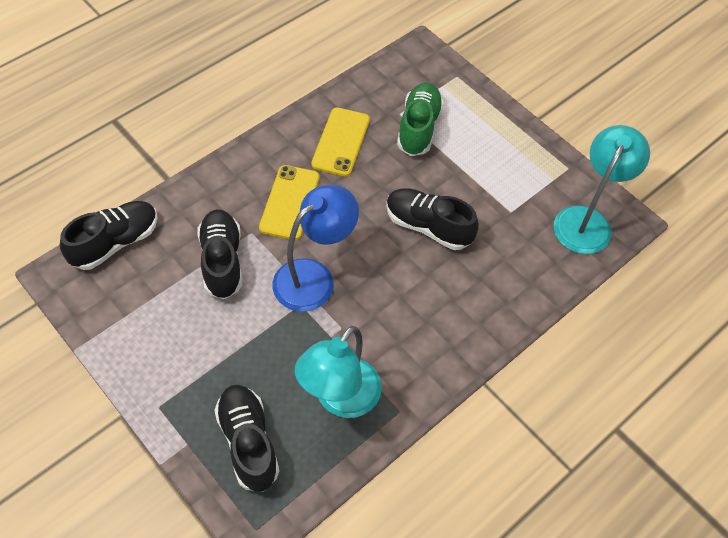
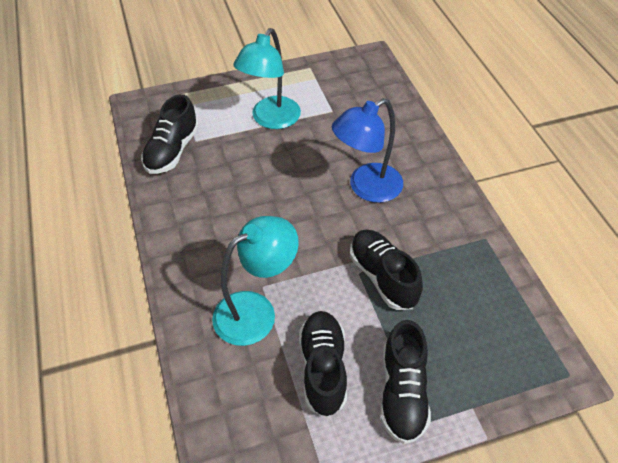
green shoe: 1 -> 0
yellow phone: 2 -> 0

